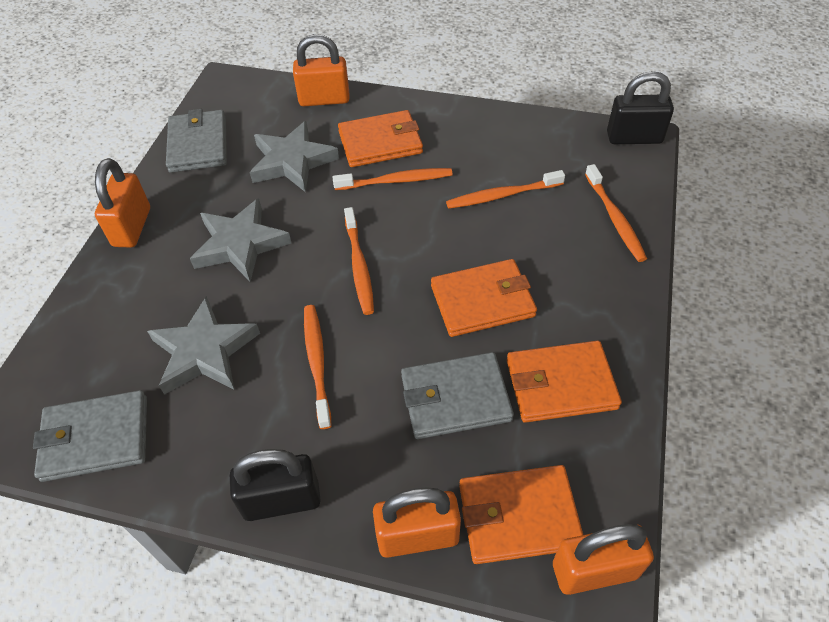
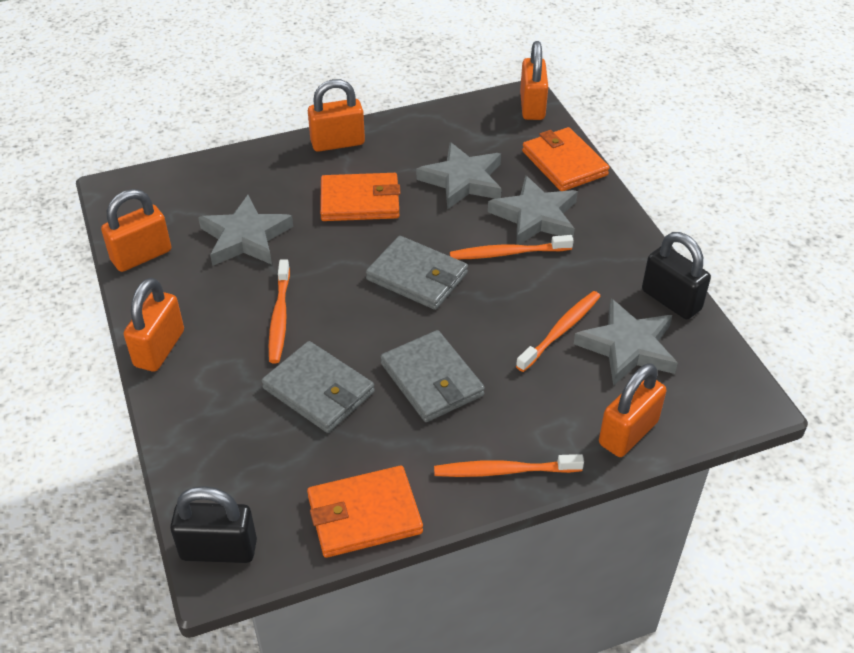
grey star: 3 -> 4
orange padlock: 4 -> 5
orange toothbrush: 5 -> 4
orange wallet: 4 -> 3

